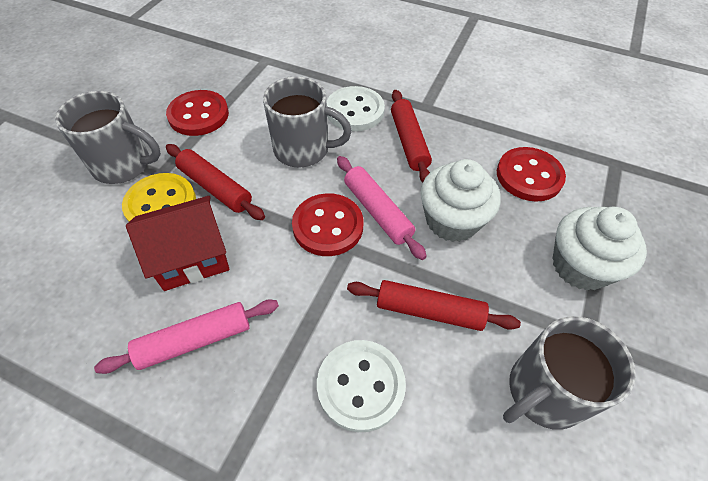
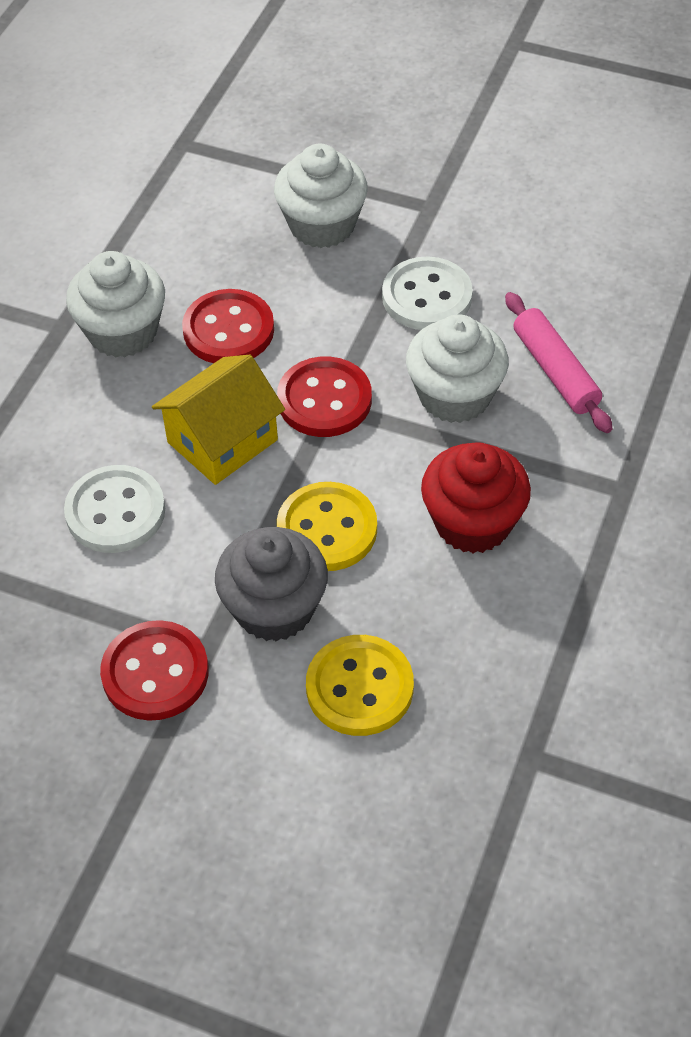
grey cupcake: 0 -> 1
grey mug: 3 -> 0
pink rolling pin: 2 -> 1
red cupcake: 0 -> 1
red house: 1 -> 0
red rolling pin: 3 -> 0
white cupcake: 2 -> 3
yellow button: 1 -> 2
yellow house: 0 -> 1

